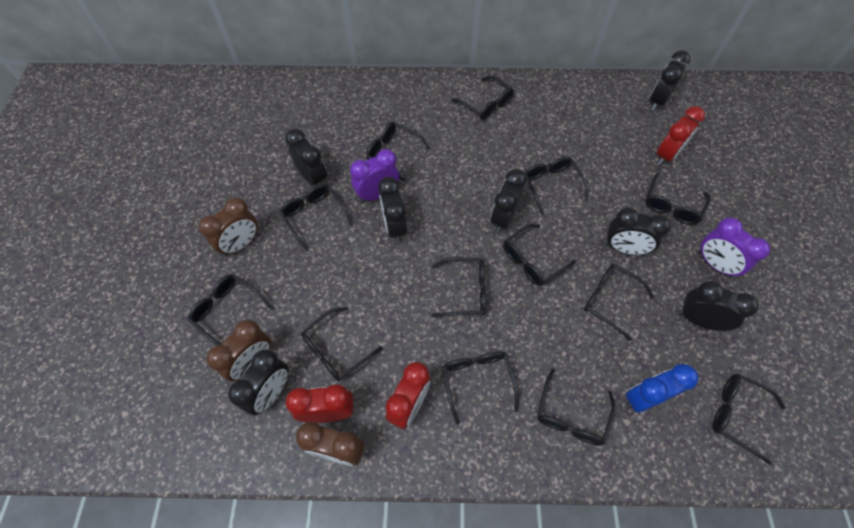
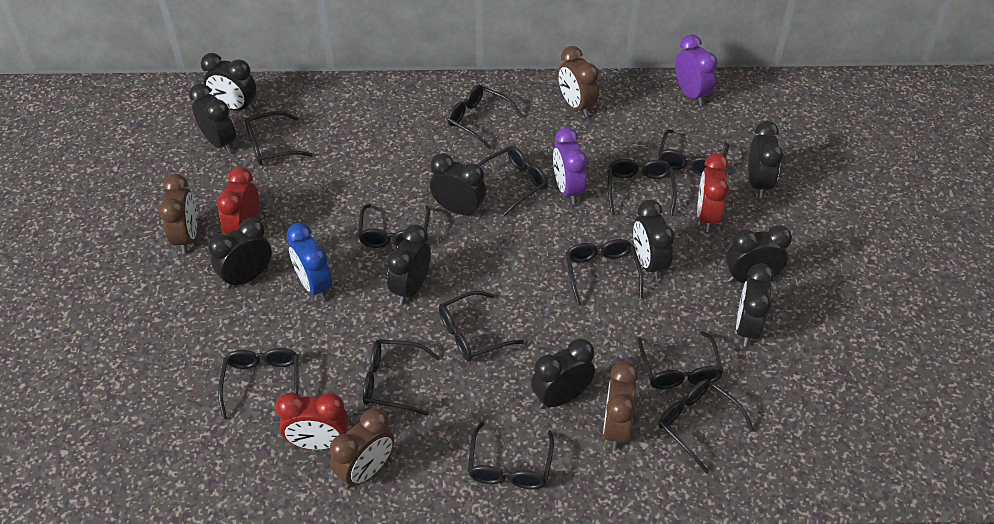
black clock: 7 -> 10
brown clock: 3 -> 4

